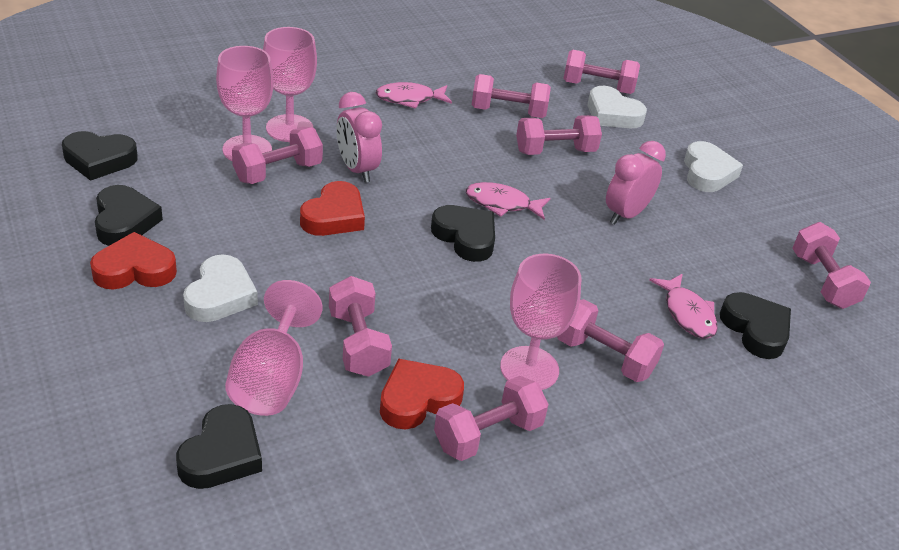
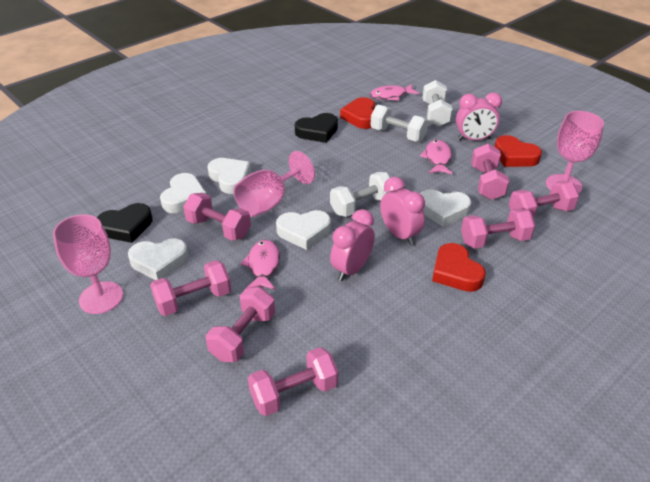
black heart: 5 -> 2
pink clock: 2 -> 3
pink dumbbell: 8 -> 7
pink goblet: 4 -> 3
white dumbbell: 0 -> 3
white heart: 3 -> 5

